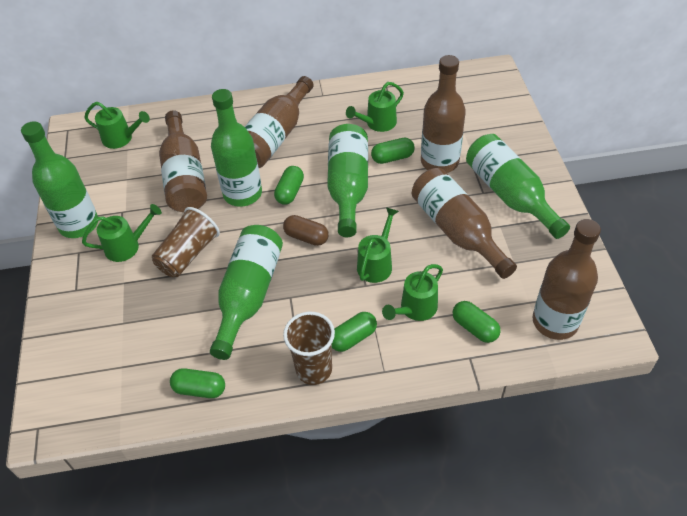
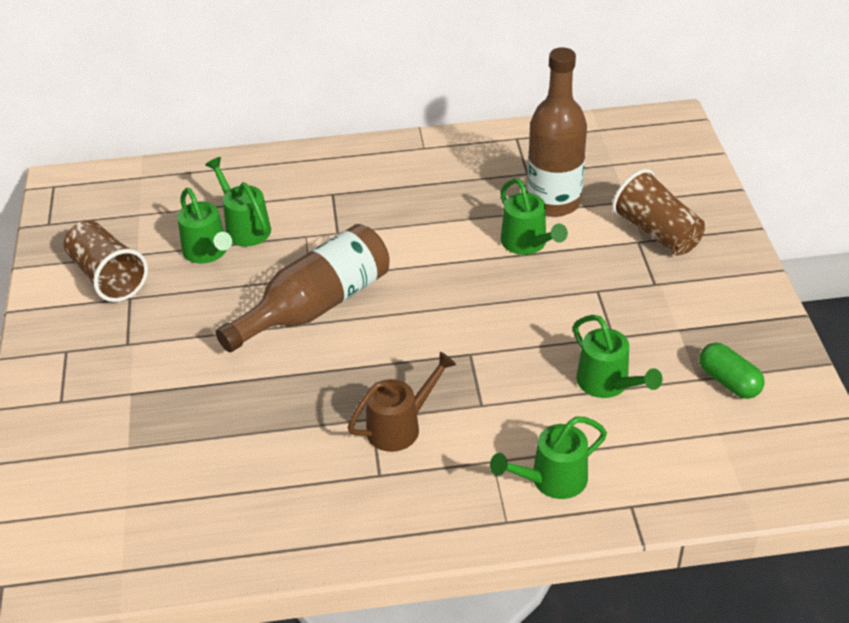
brown bottle: 5 -> 2
brown capsule: 1 -> 0
brown watering can: 0 -> 1
green bottle: 5 -> 0
green capsule: 5 -> 1

